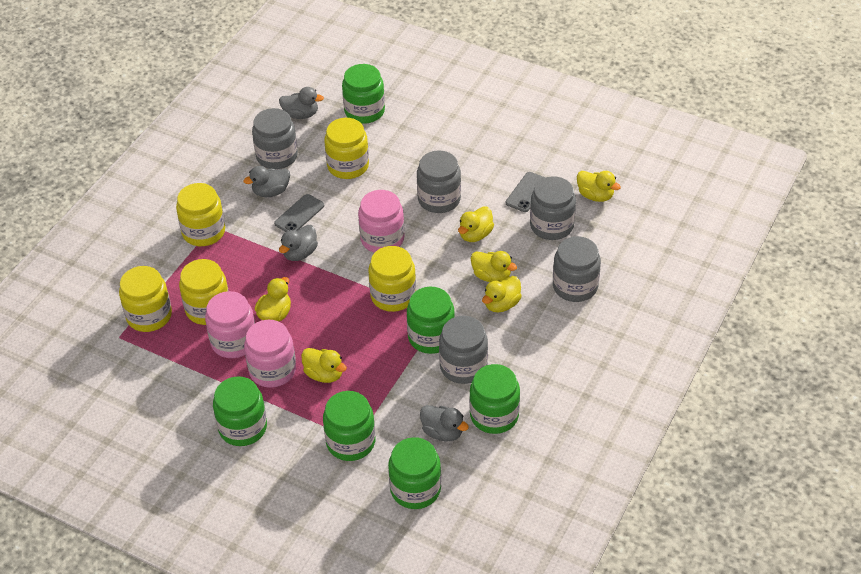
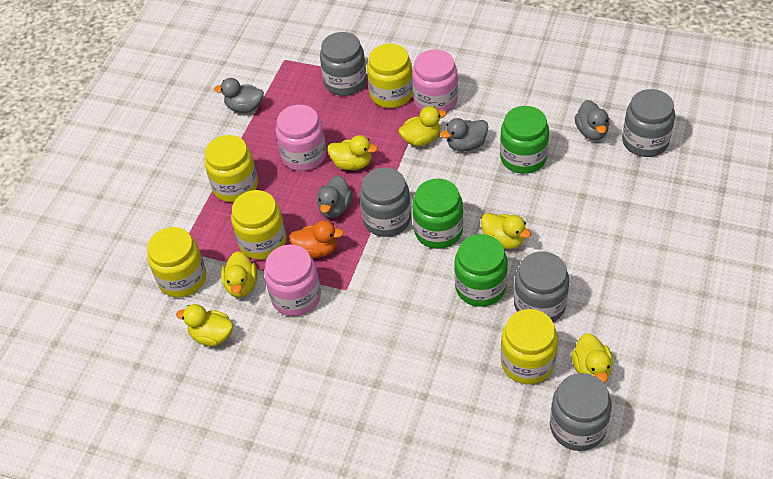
green jar: 6 -> 3
grey phone: 2 -> 0
orange duck: 0 -> 1

